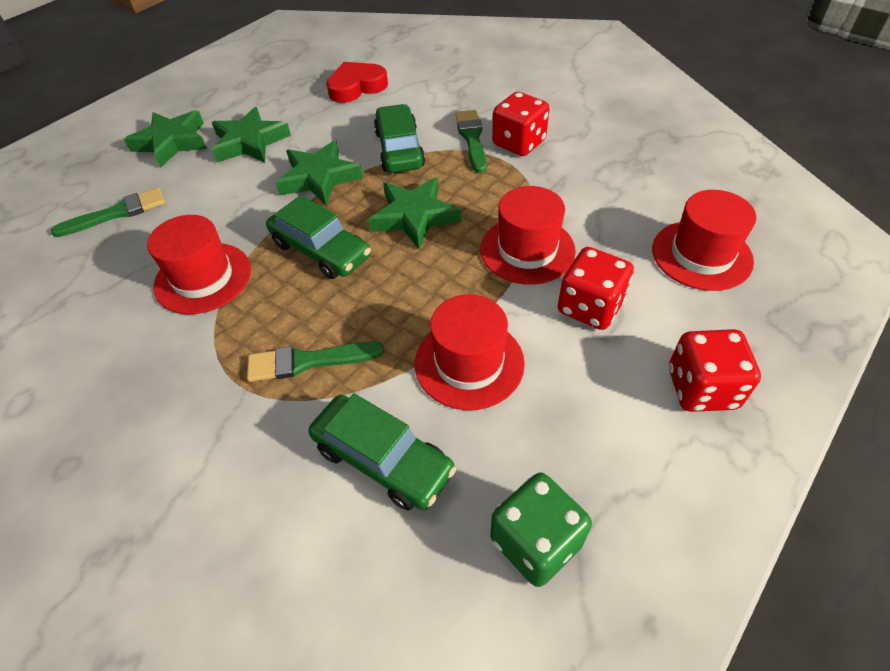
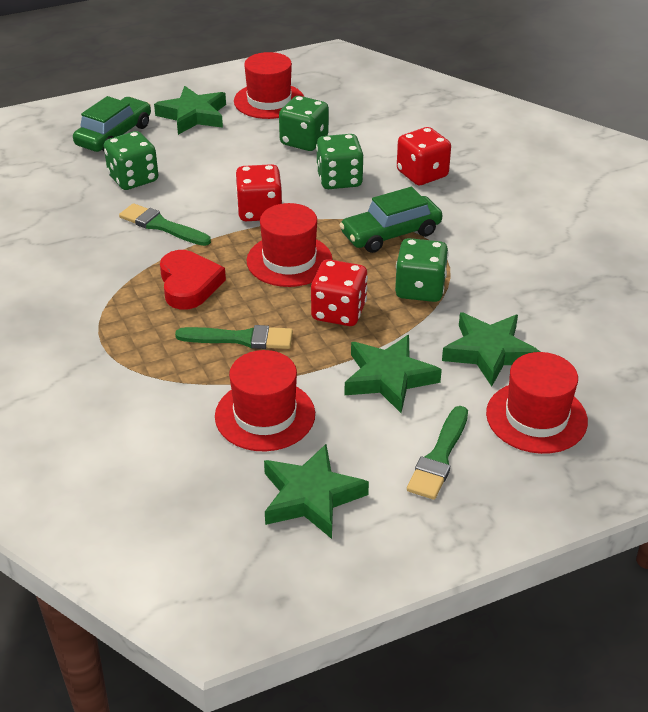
green car: 3 -> 2
green dice: 1 -> 4

